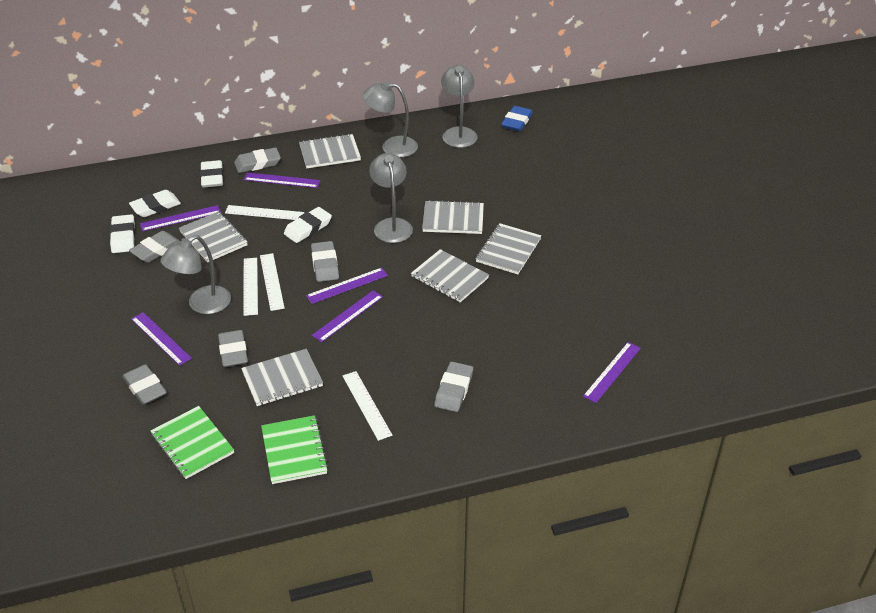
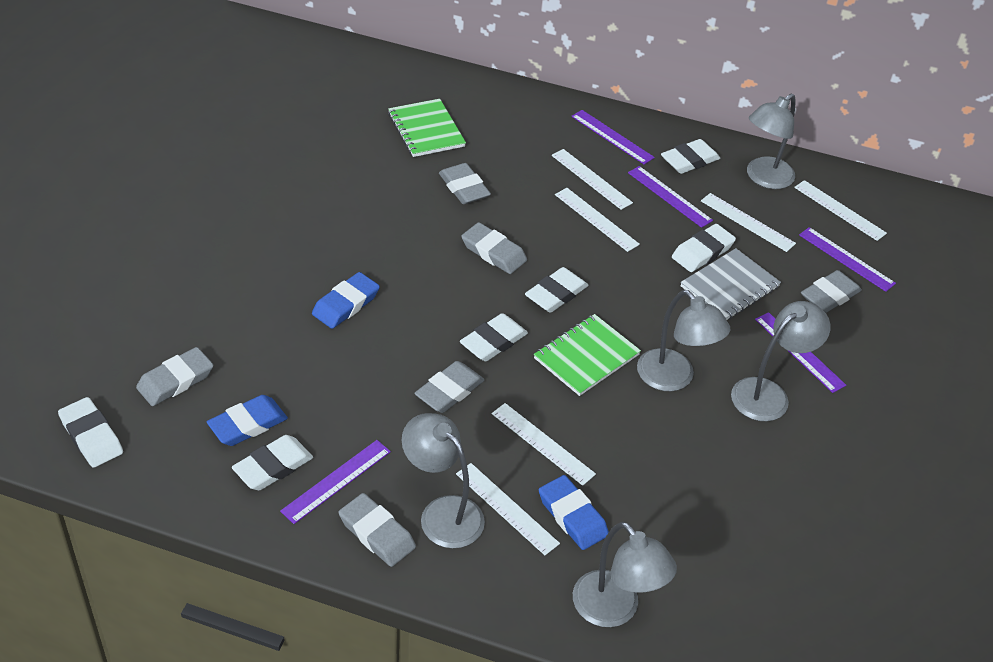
blue eraser: 1 -> 3
grey lamp: 4 -> 5
grey notebook: 6 -> 1
purple ruler: 6 -> 5
white eraser: 4 -> 6
white ruler: 4 -> 6

